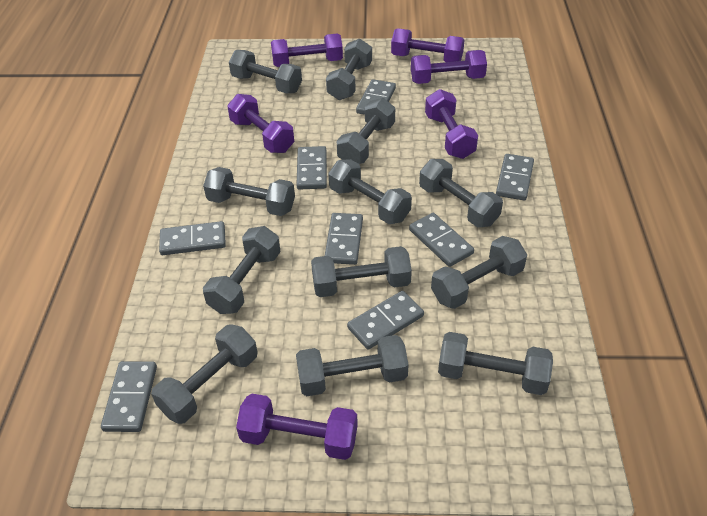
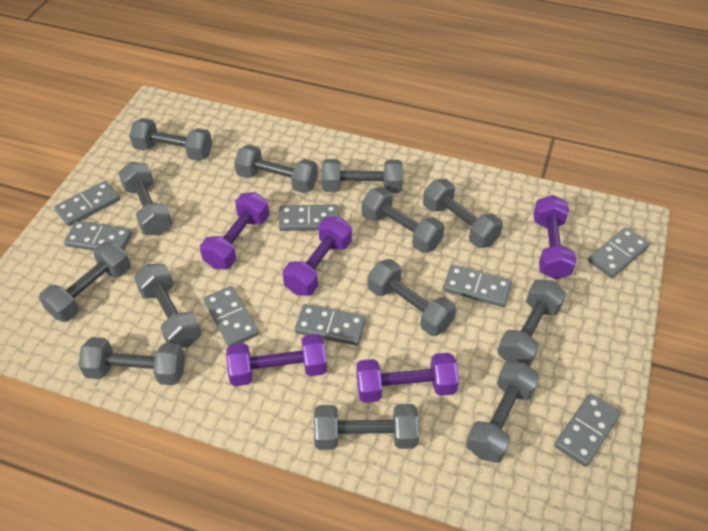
grey dumbbell: 12 -> 13
purple dumbbell: 6 -> 5

